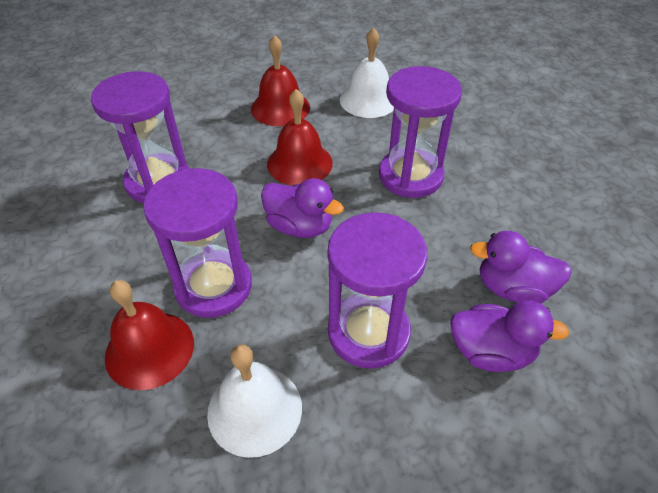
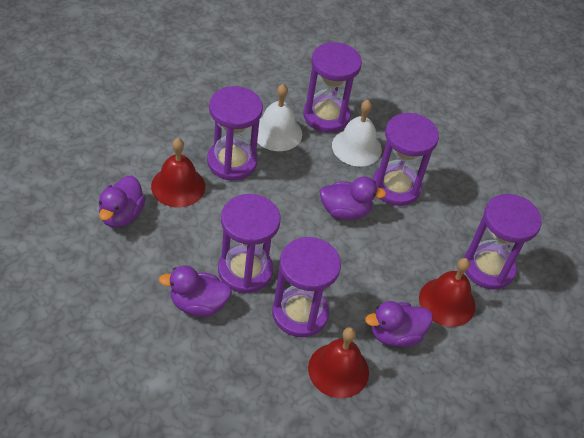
purple duck: 3 -> 4
purple hourglass: 4 -> 6

